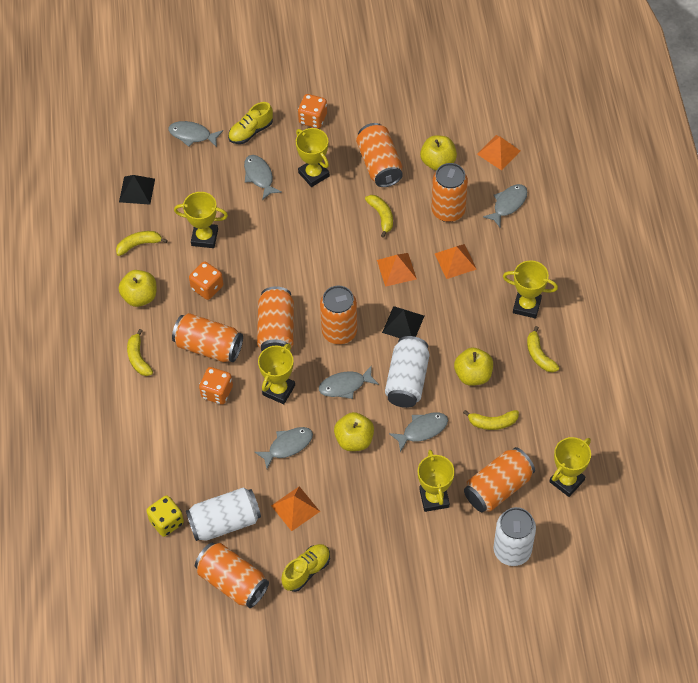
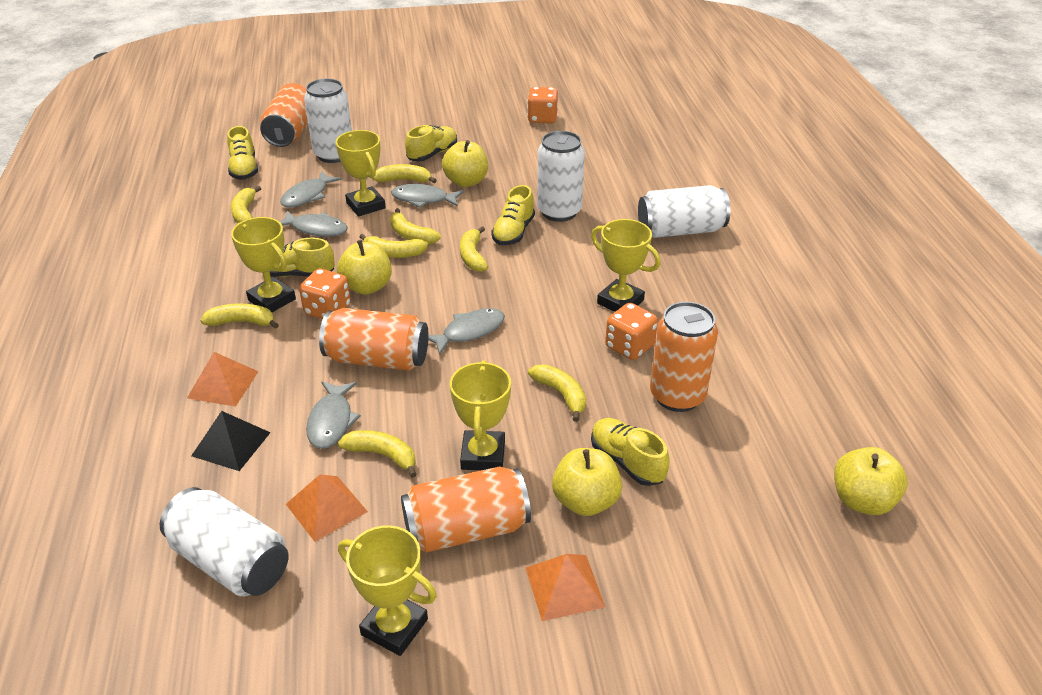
black pyramid: 2 -> 1
grey fish: 6 -> 5
orange can: 7 -> 4
orange pyramid: 4 -> 3
white can: 3 -> 4
yellow banana: 5 -> 8
yellow dice: 1 -> 0
yellow shoe: 2 -> 5
yellow trophy: 6 -> 5

